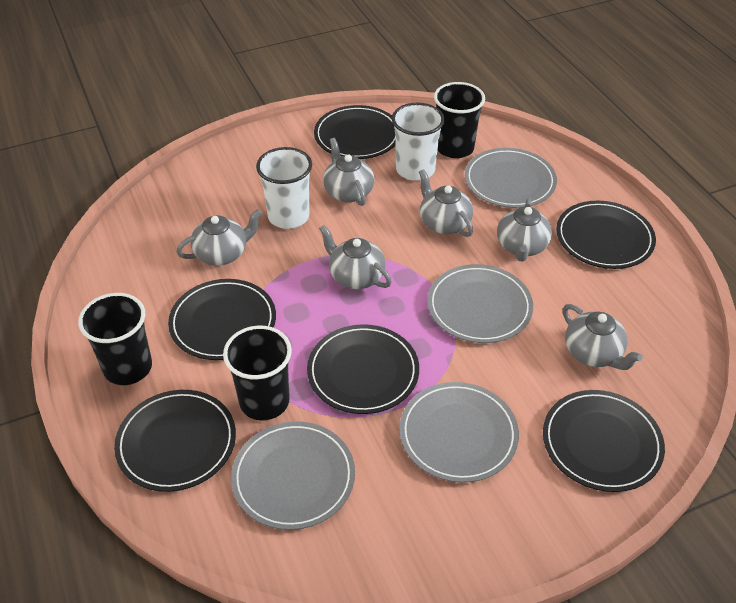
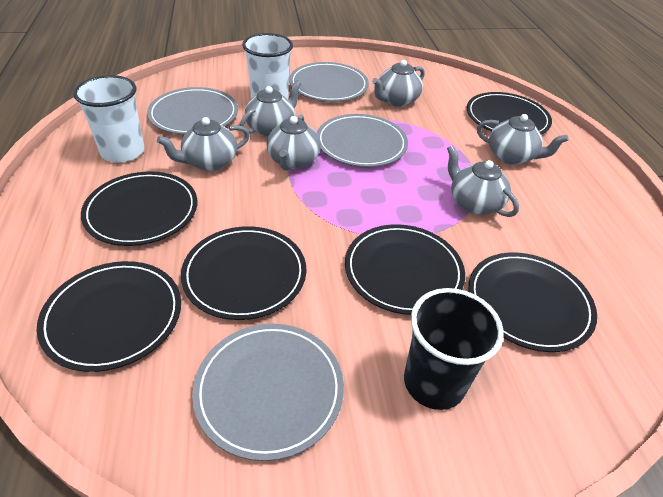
black cup: 3 -> 1

